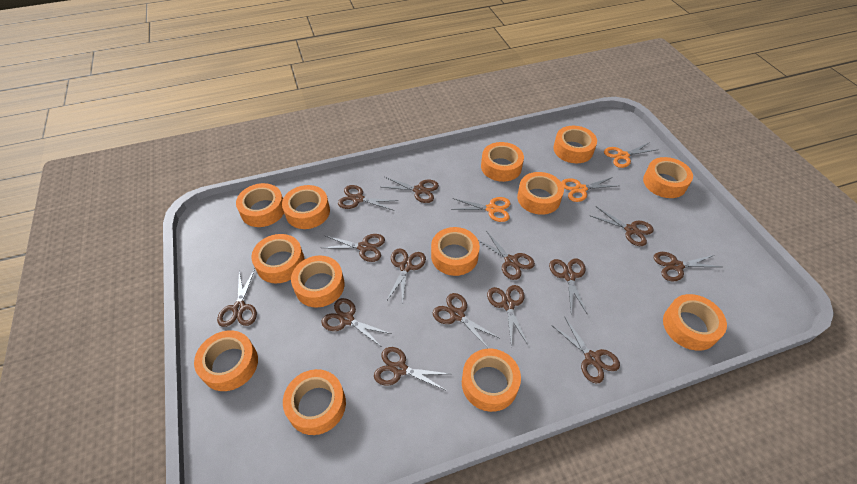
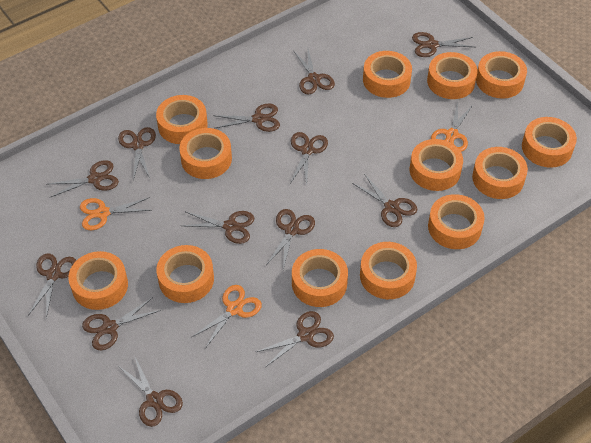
brown scissors: 14 -> 13

